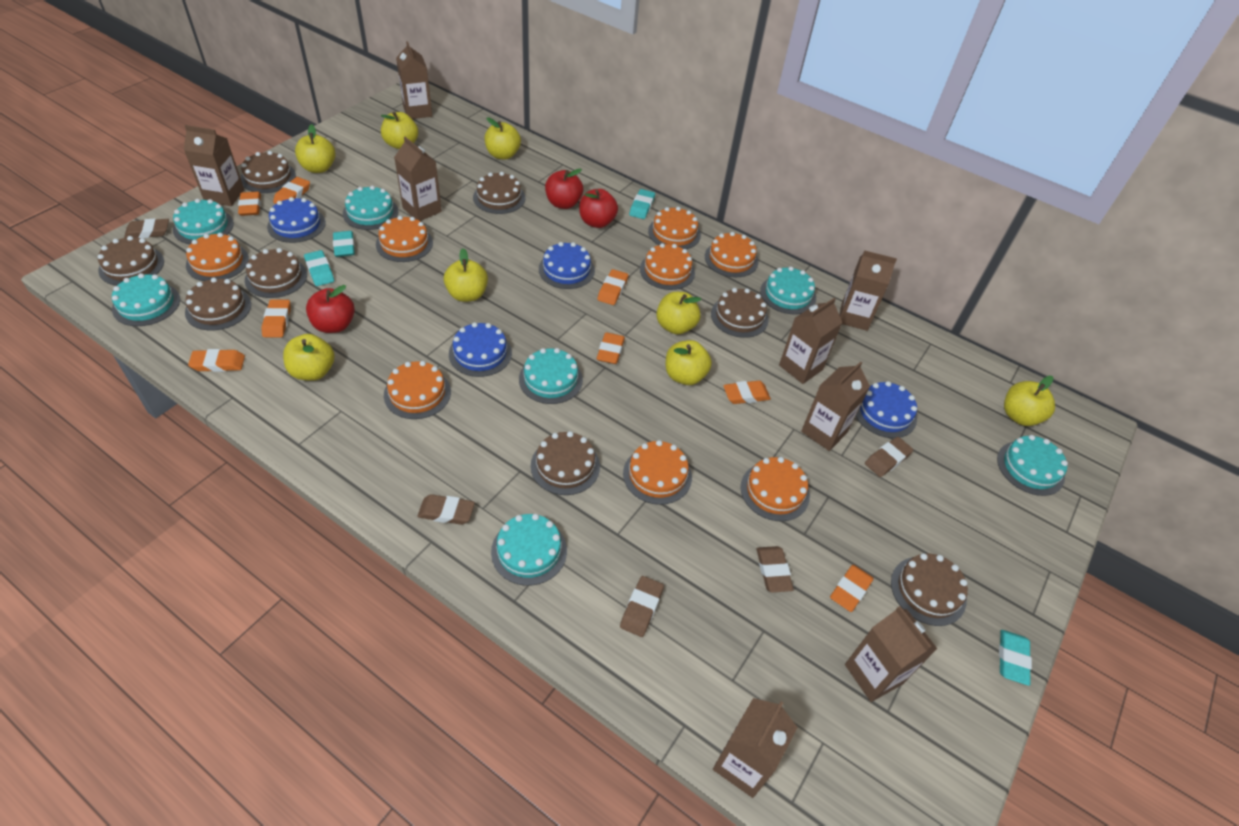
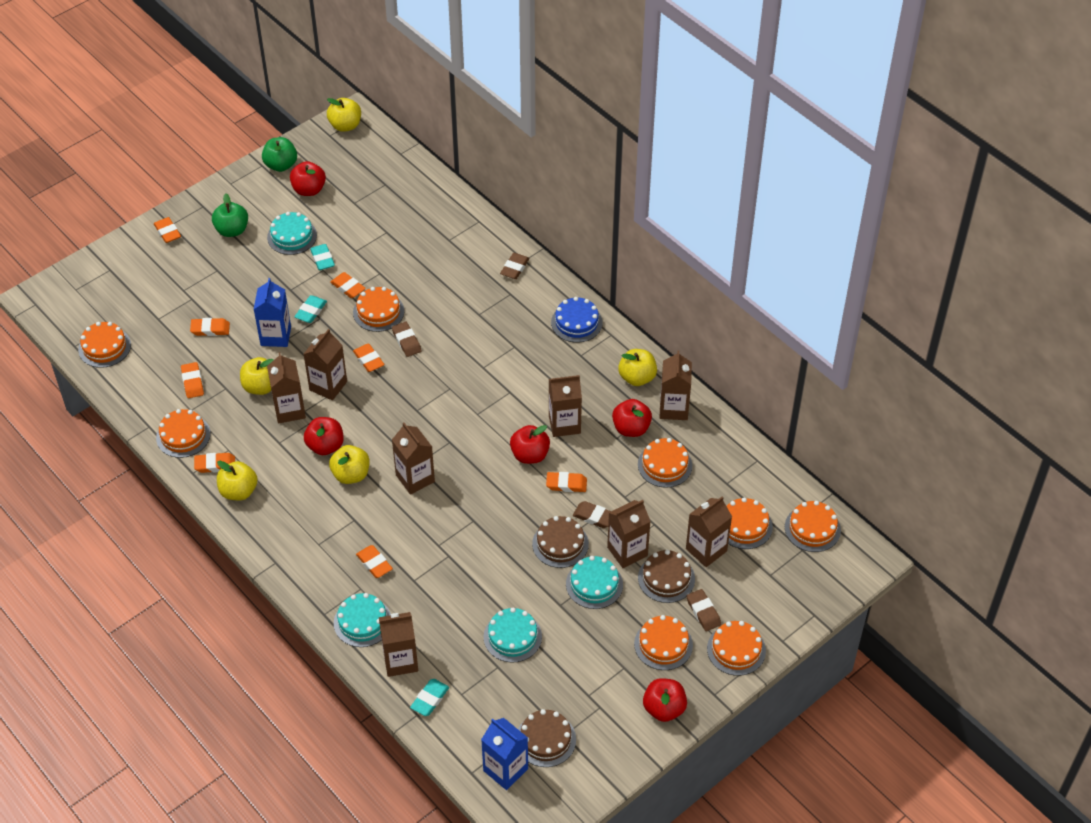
blue cake: 4 -> 1
blue carton: 0 -> 2
brown cake: 8 -> 3
brown eraser: 5 -> 4
green apple: 0 -> 2
red apple: 3 -> 5
turquoise cake: 7 -> 4
turquoise eraser: 4 -> 3
yellow apple: 8 -> 5

